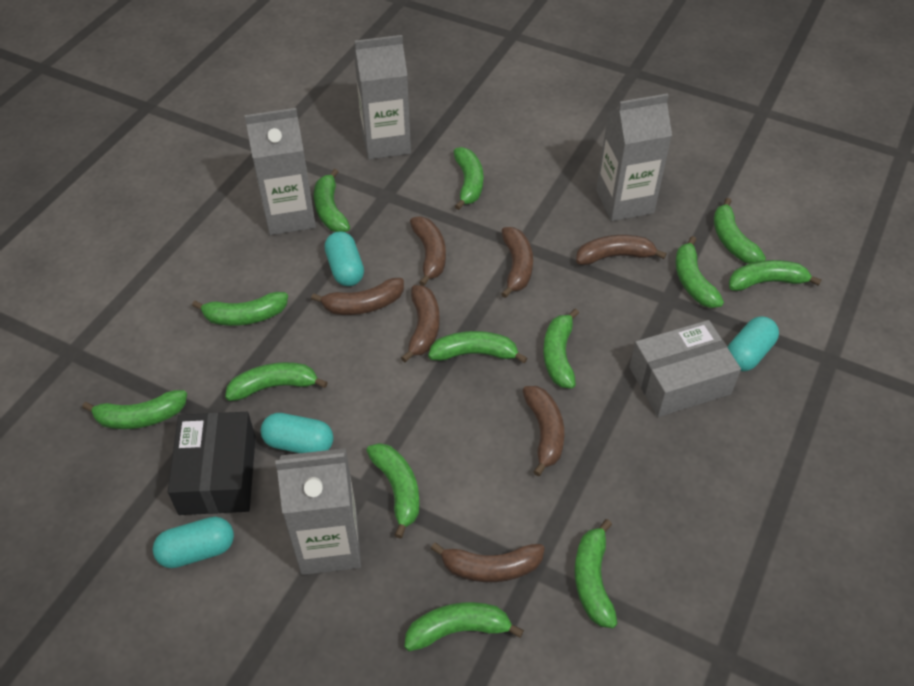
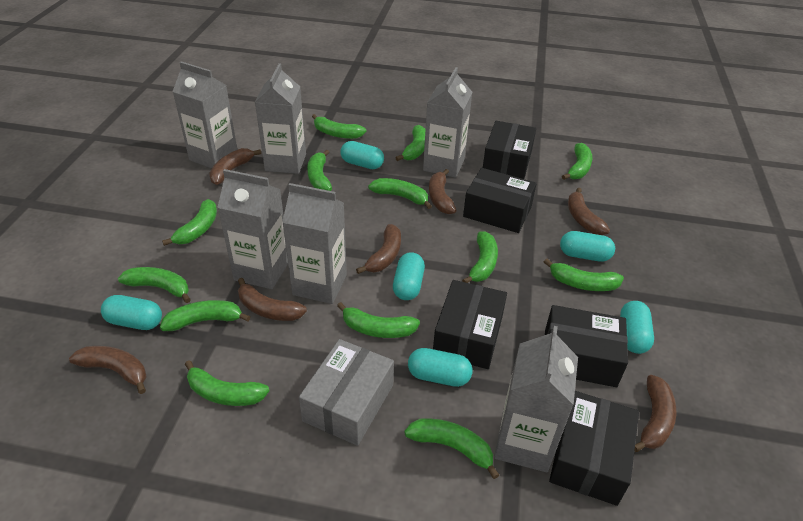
black box: 1 -> 5
grey carton: 4 -> 6
turquoise capsule: 4 -> 6

